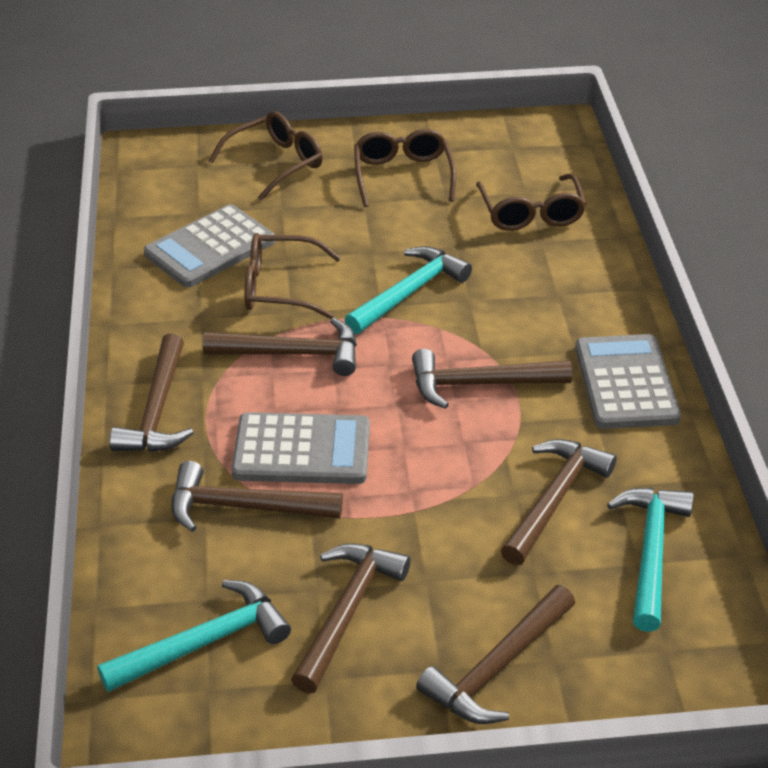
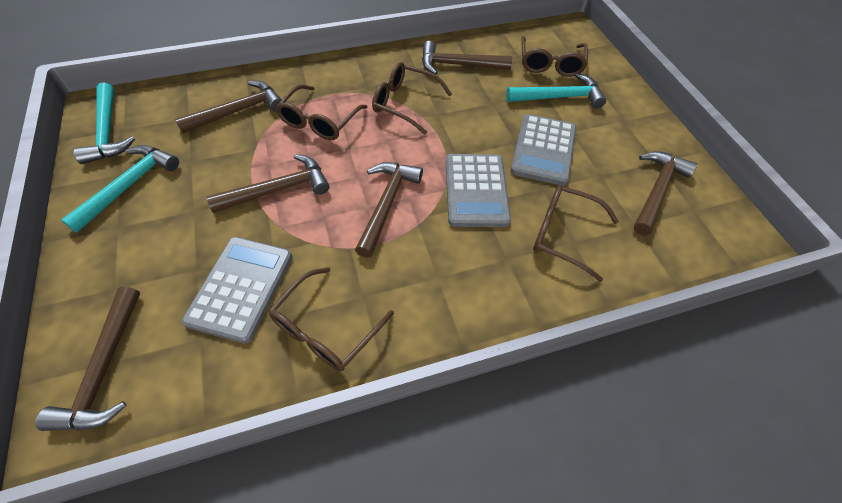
brown glasses: 4 -> 5
brown hammer: 7 -> 6

